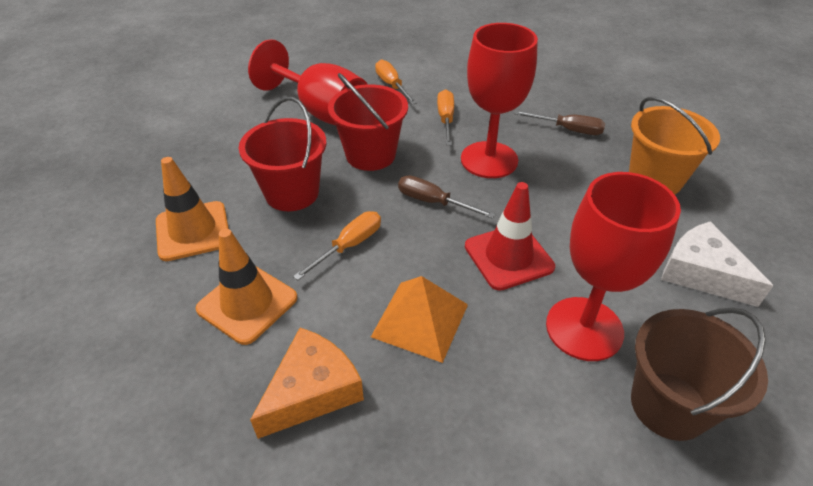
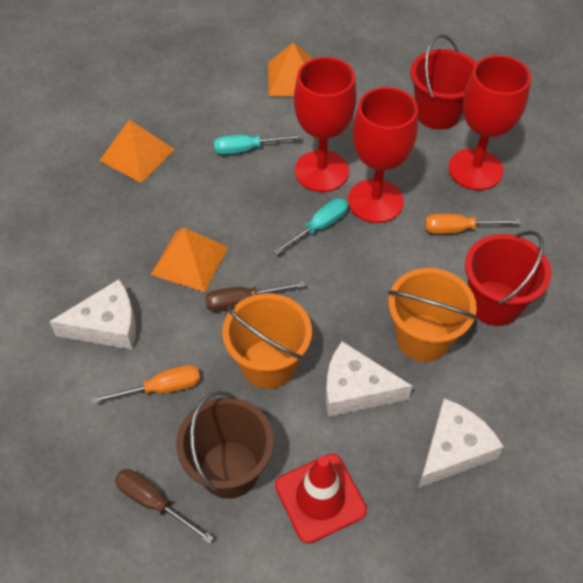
orange bucket: 1 -> 2
orange cheese: 1 -> 0
orange pyramid: 1 -> 3
orange screwdriver: 3 -> 2
orange traffic cone: 2 -> 0
turquoise screwdriver: 0 -> 2
white cheese: 1 -> 3

